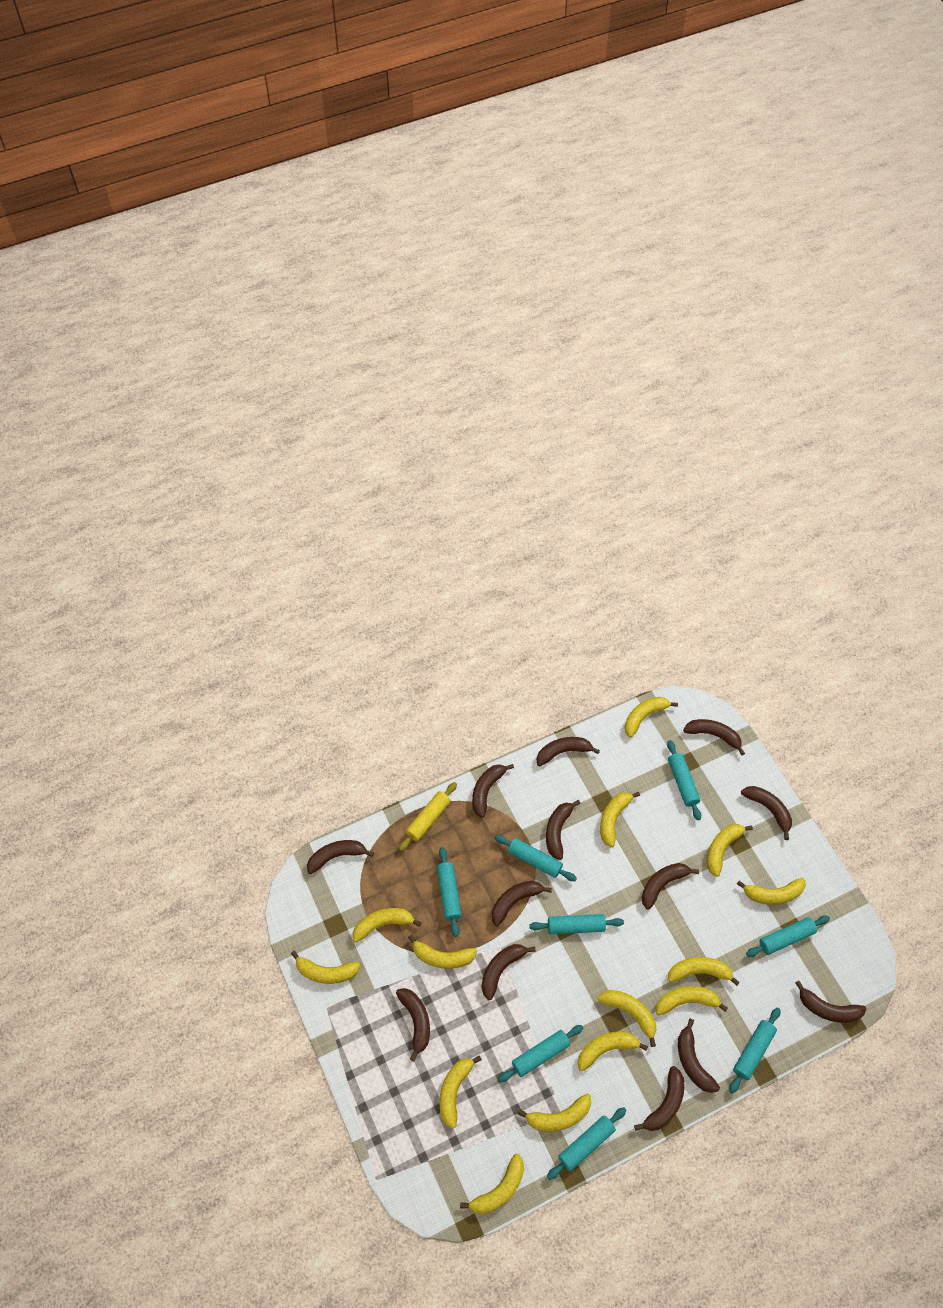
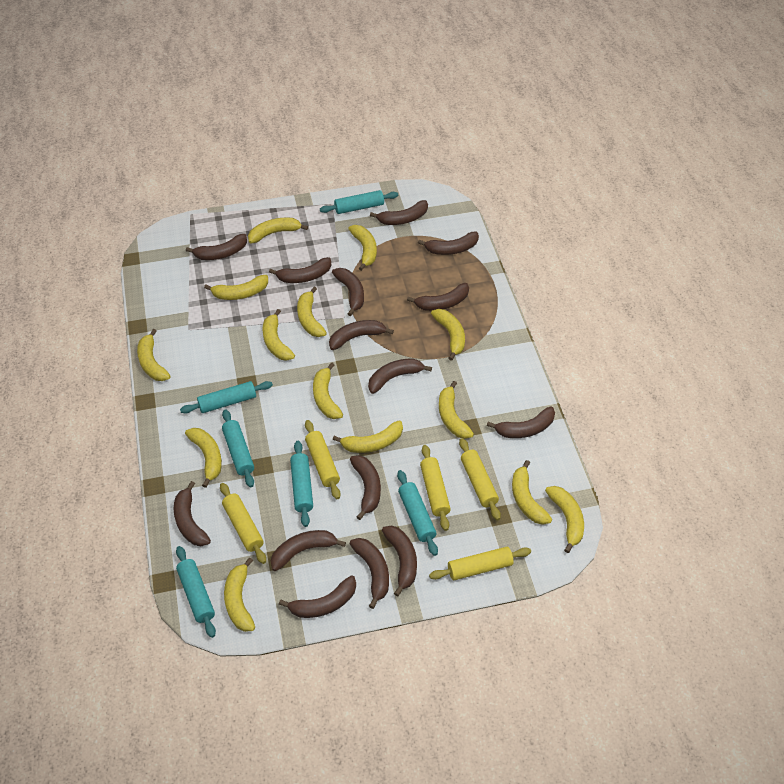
brown banana: 13 -> 15
turquoise rolling pin: 8 -> 6
yellow rolling pin: 1 -> 5

